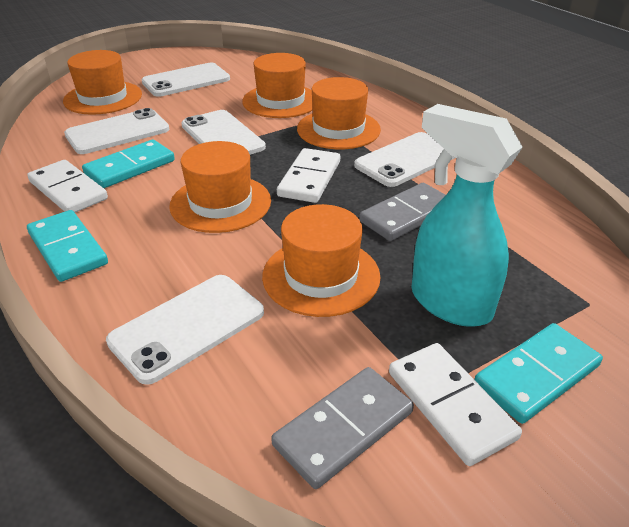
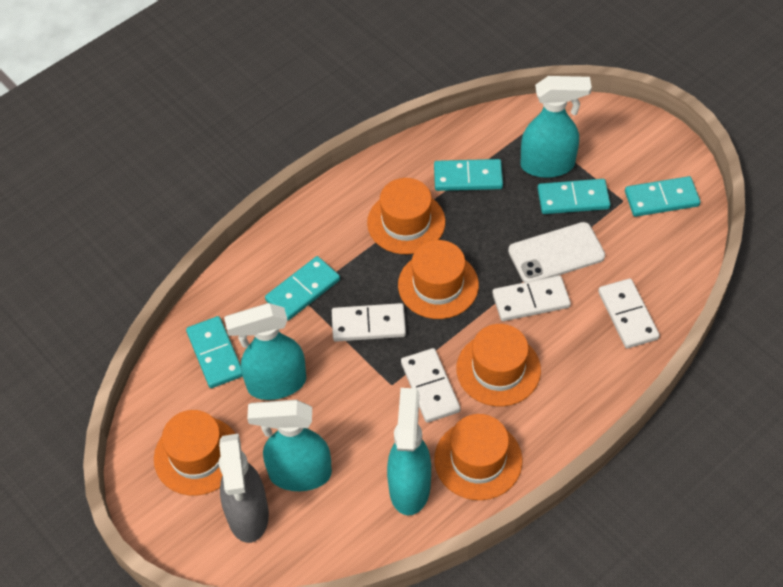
grey domino: 2 -> 0
grey spray bottle: 0 -> 1
turquoise domino: 3 -> 5
turquoise spray bottle: 1 -> 4
white domino: 3 -> 4
white phone: 5 -> 1

